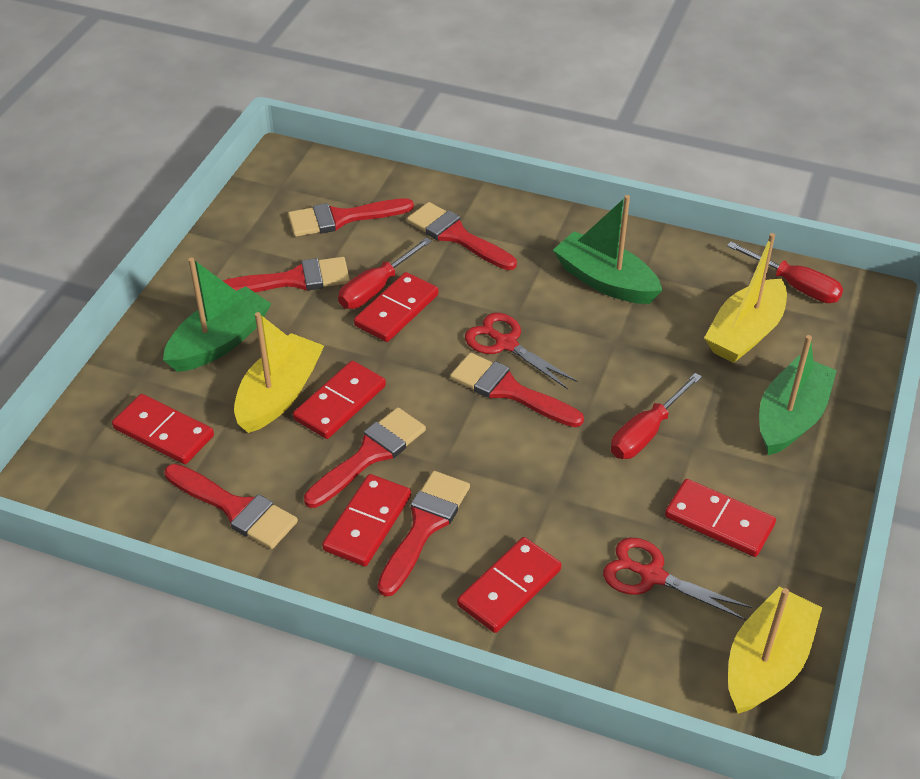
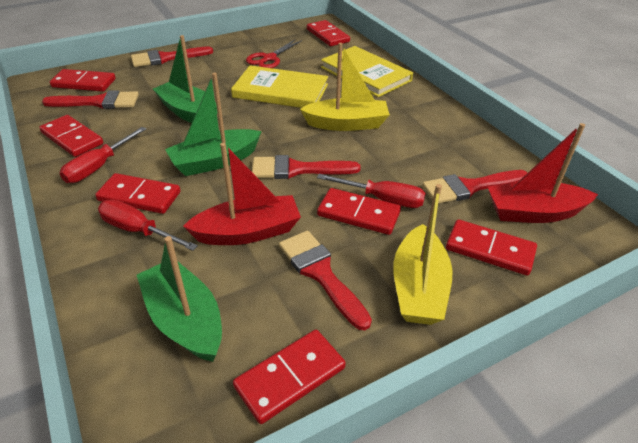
red boat: 0 -> 2
red brush: 7 -> 5
red domino: 6 -> 7
red scissors: 2 -> 1
yellow boat: 3 -> 2
yellow book: 0 -> 2

